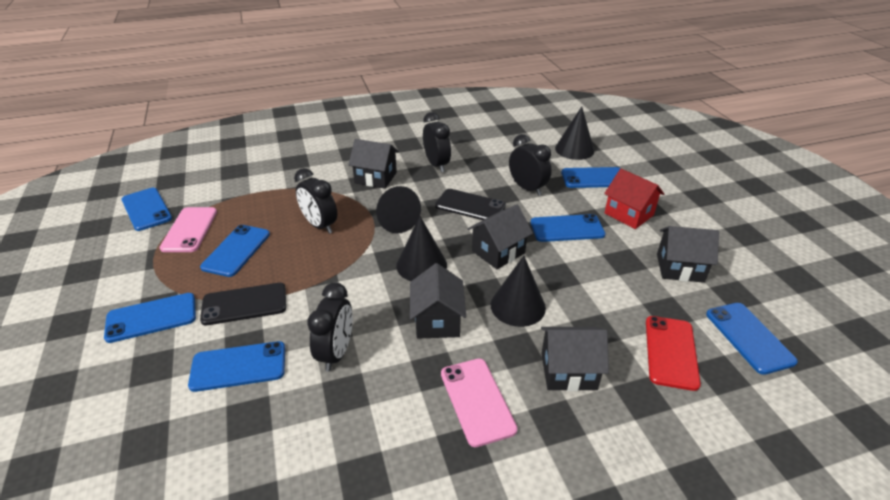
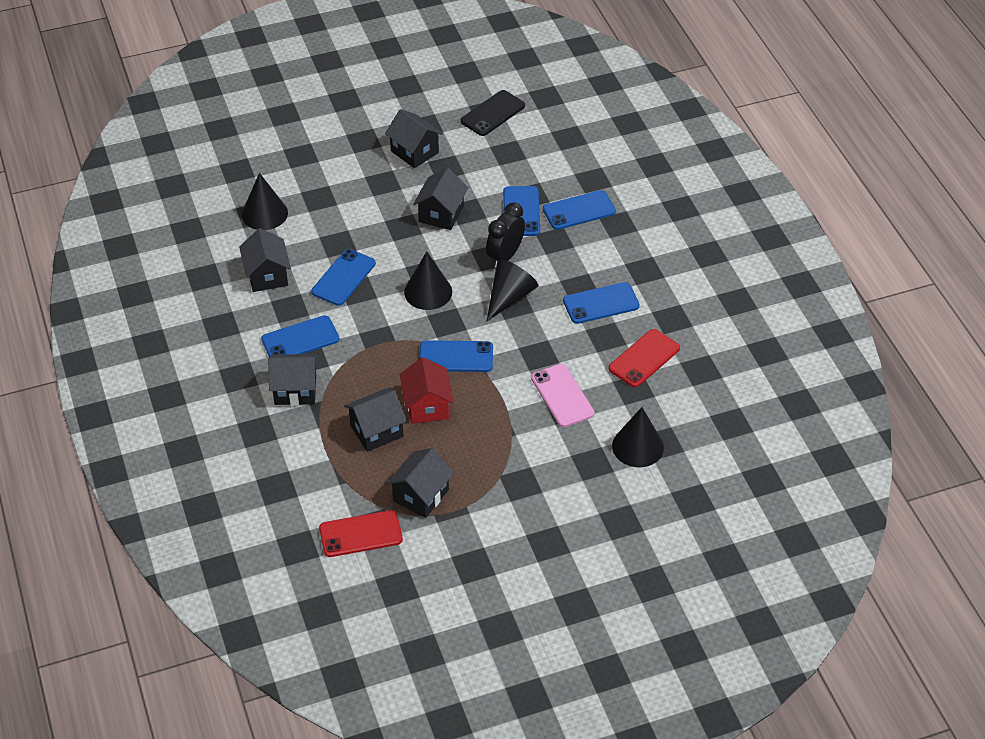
black clock: 4 -> 1
black house: 5 -> 6
black phone: 2 -> 1
blue phone: 7 -> 6
pink phone: 2 -> 1
red phone: 1 -> 2

